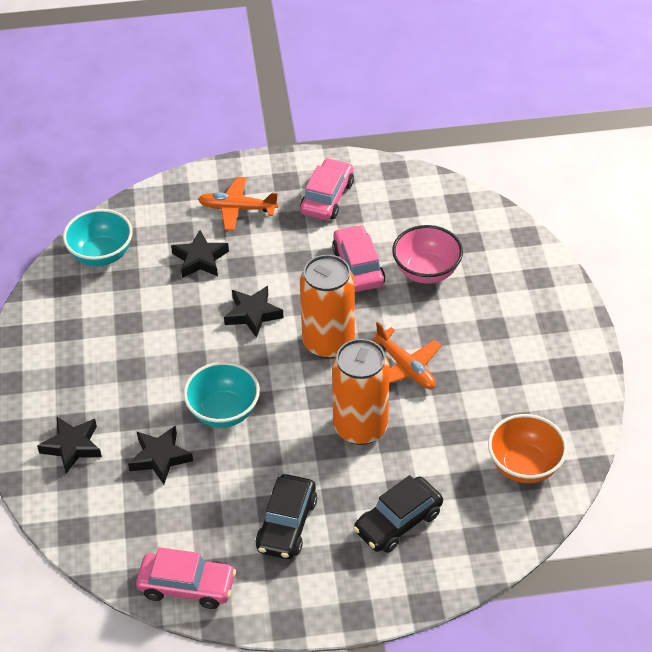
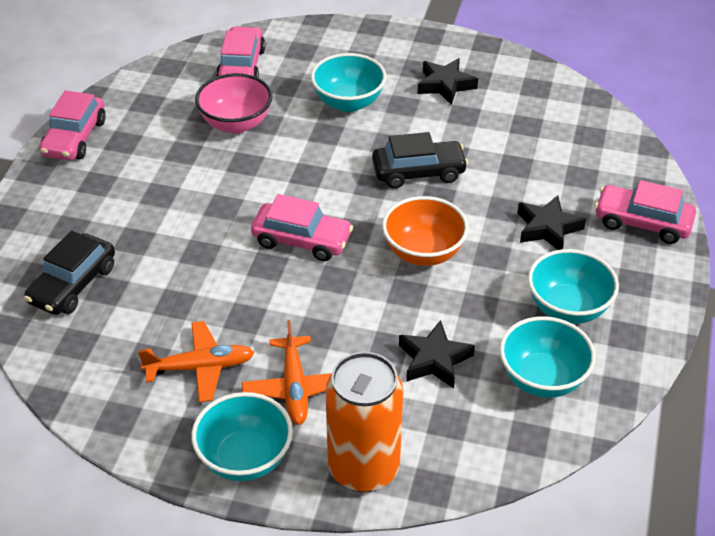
black star: 4 -> 3
orange can: 2 -> 1
pink car: 3 -> 4
turquoise bowl: 2 -> 4

